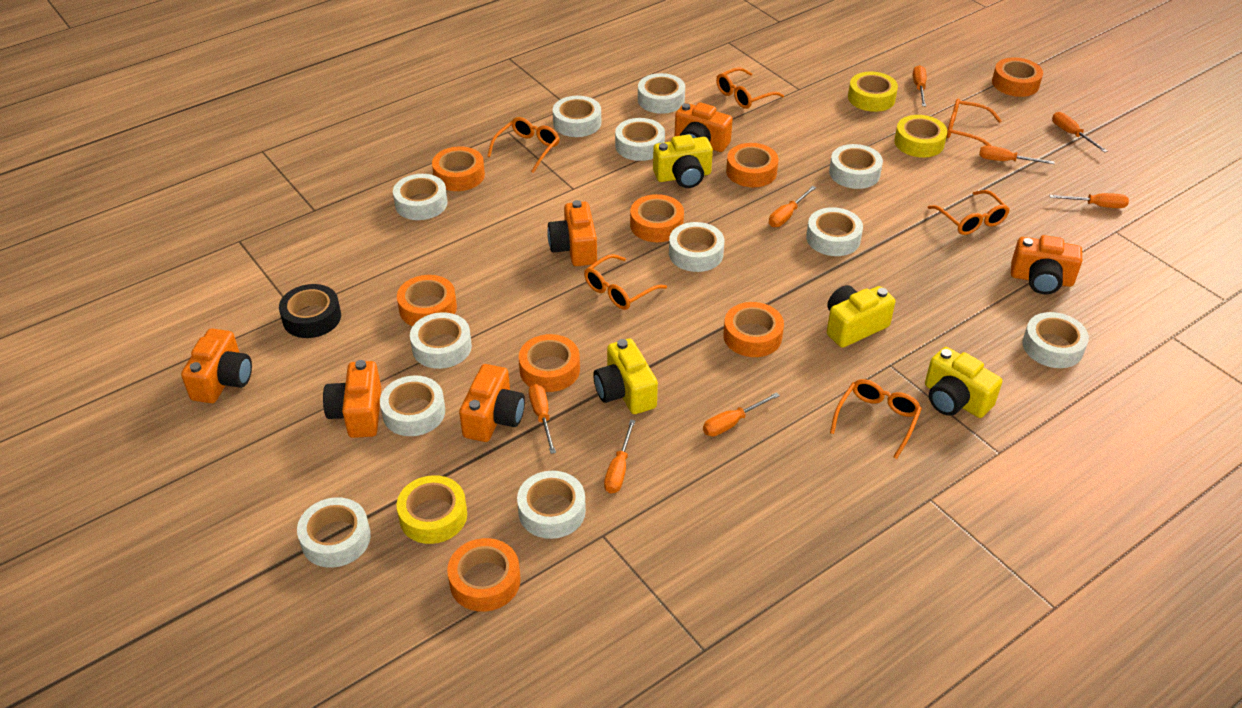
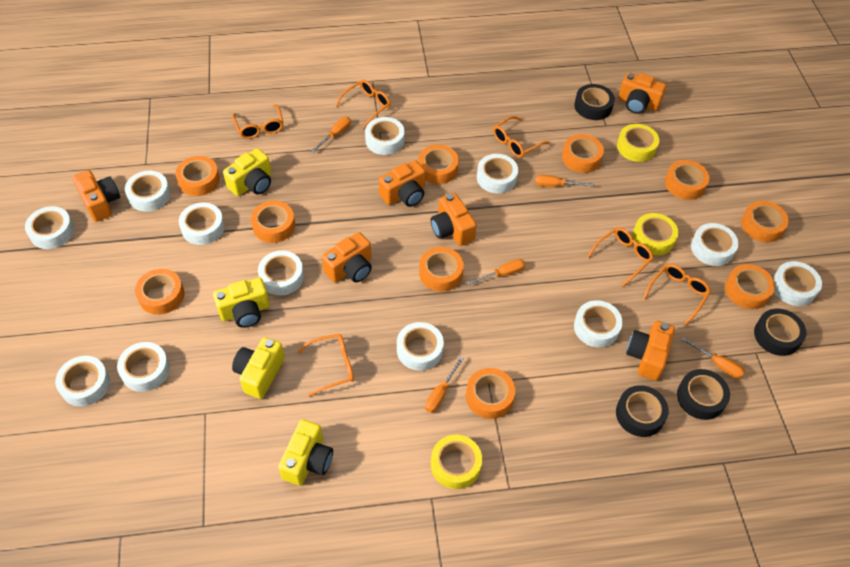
black tape: 1 -> 4
orange screwdriver: 8 -> 5
orange tape: 8 -> 10

